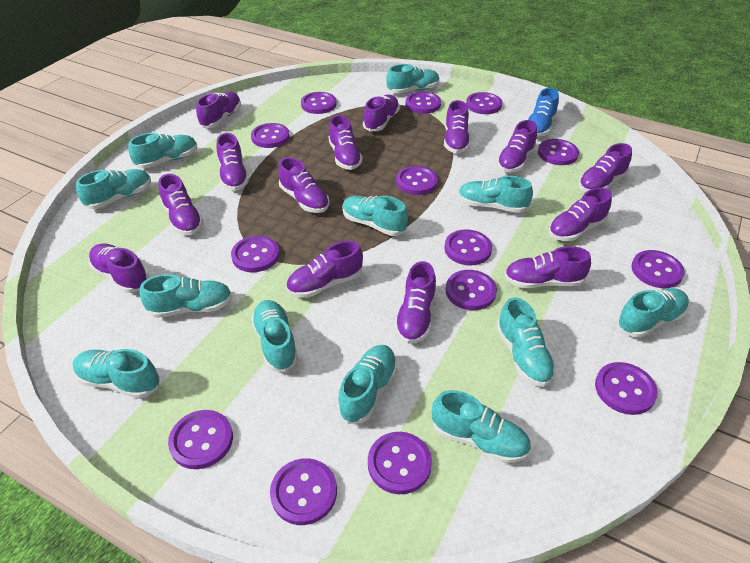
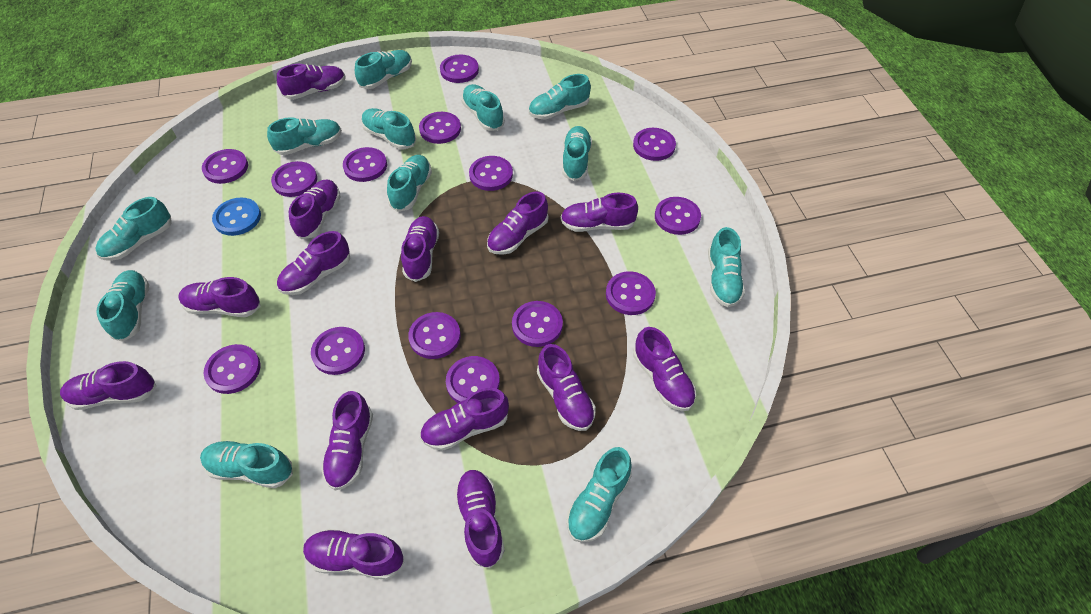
blue button: 0 -> 1
blue shoe: 1 -> 0

